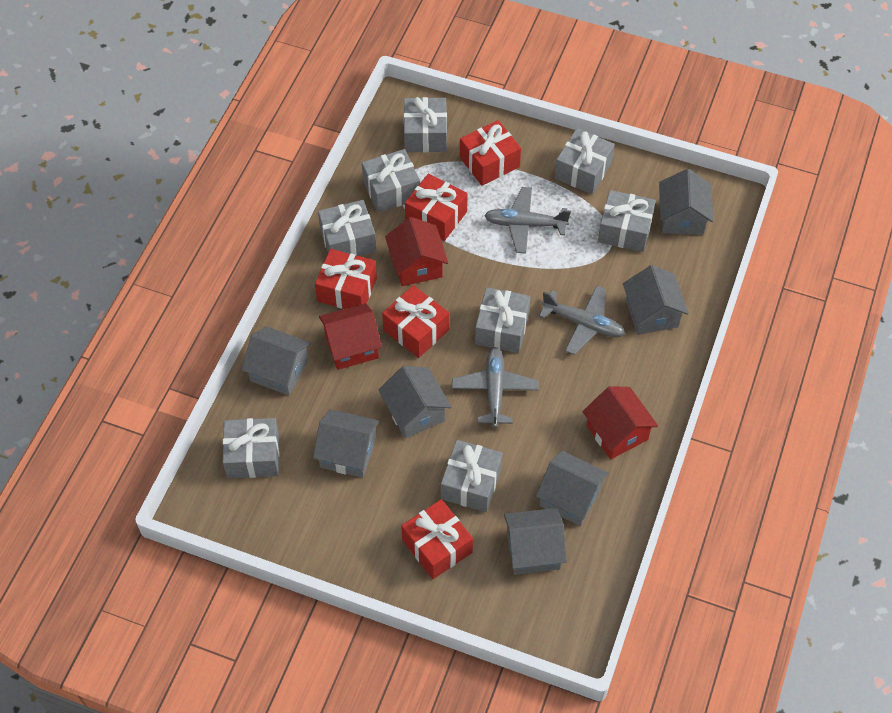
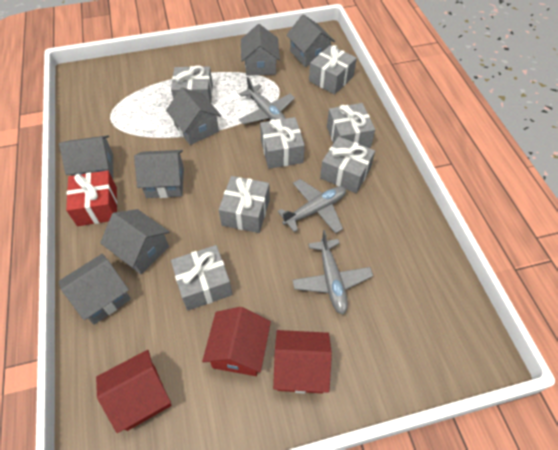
grey gift: 8 -> 7
red gift: 5 -> 1

